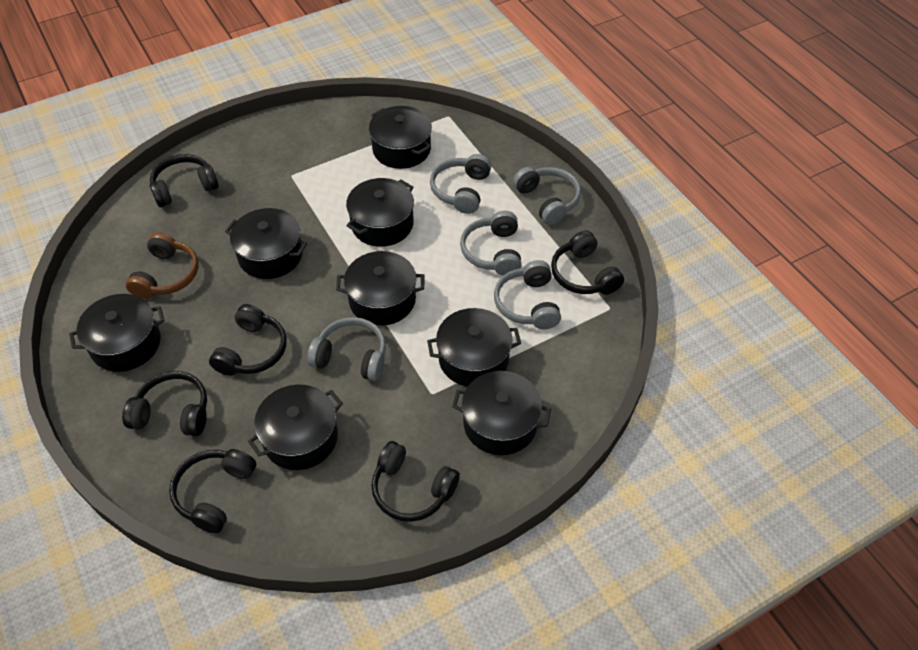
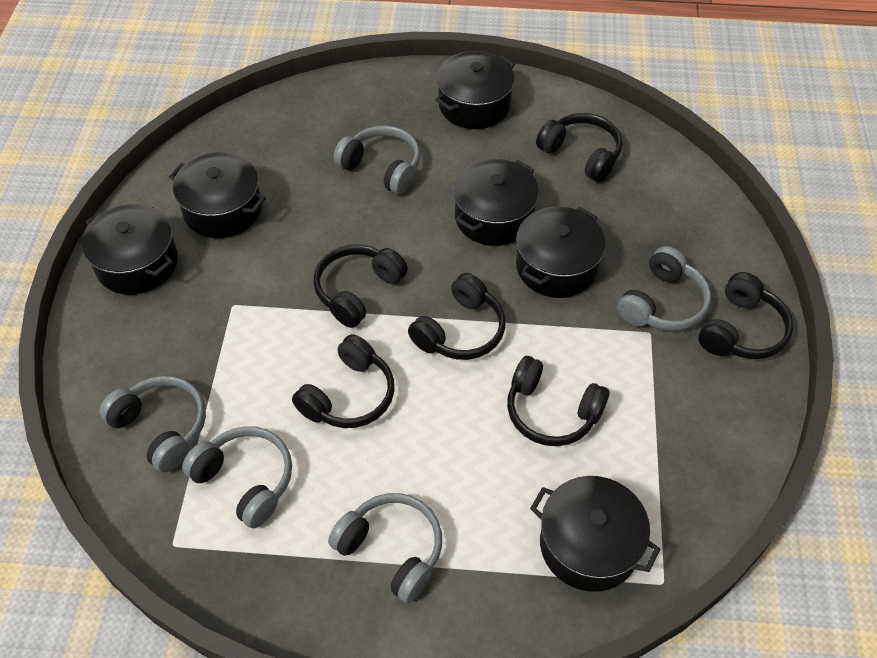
black pot: 8 -> 6
brown headphones: 1 -> 0

